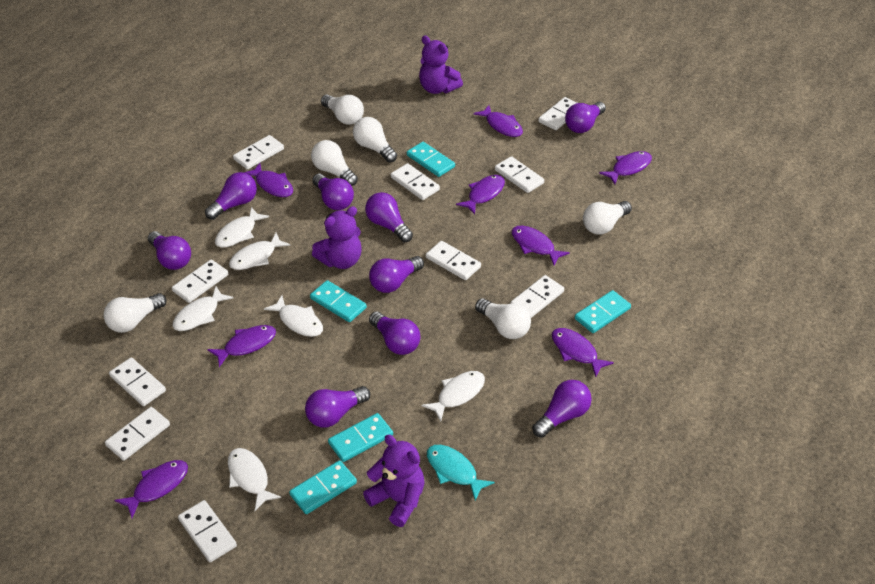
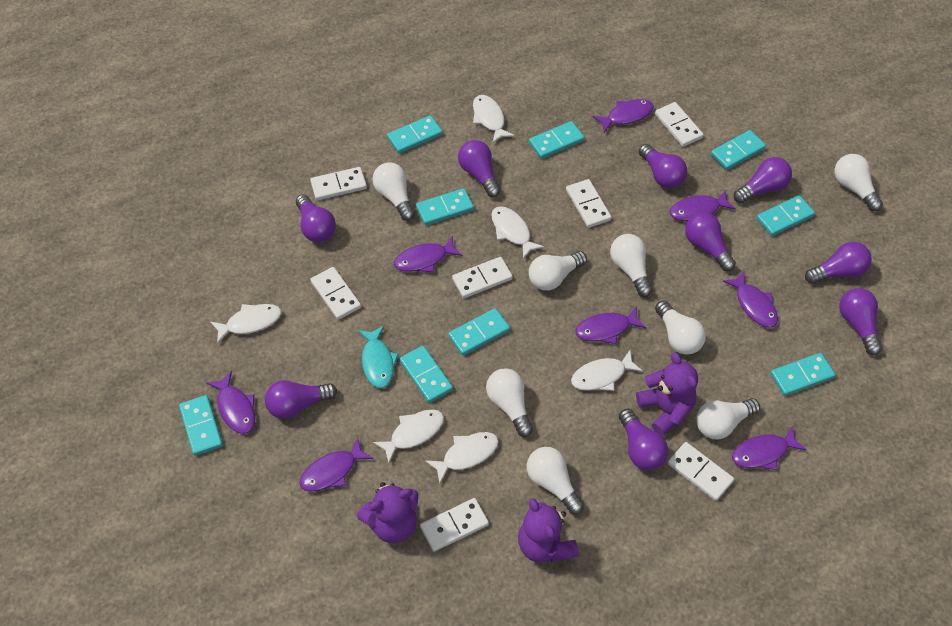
turquoise domino: 5 -> 9
white domino: 10 -> 7
white light bulb: 6 -> 8

